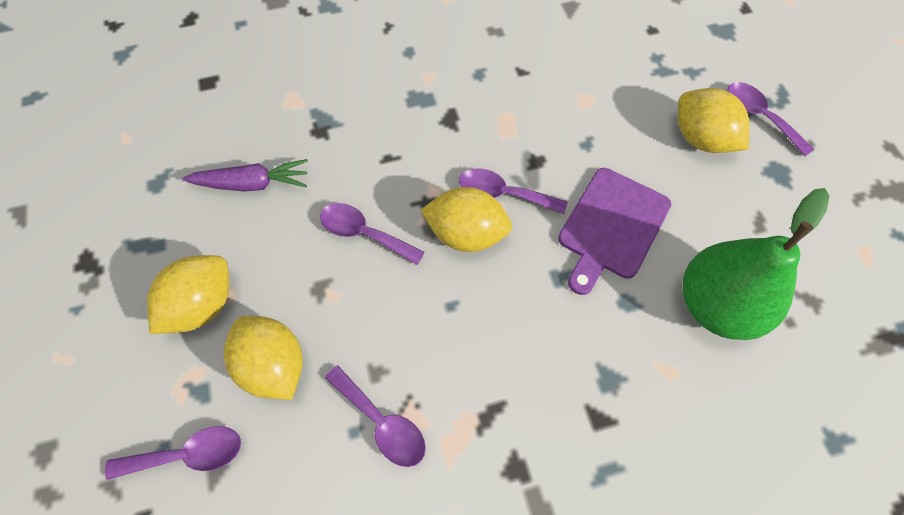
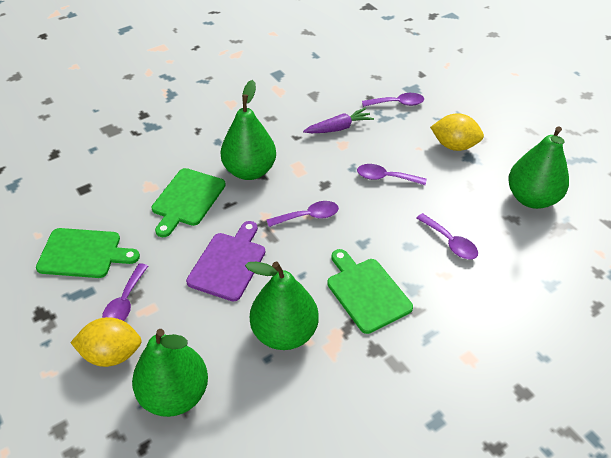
green cutting board: 0 -> 3
green pear: 1 -> 4
yellow lemon: 4 -> 2

